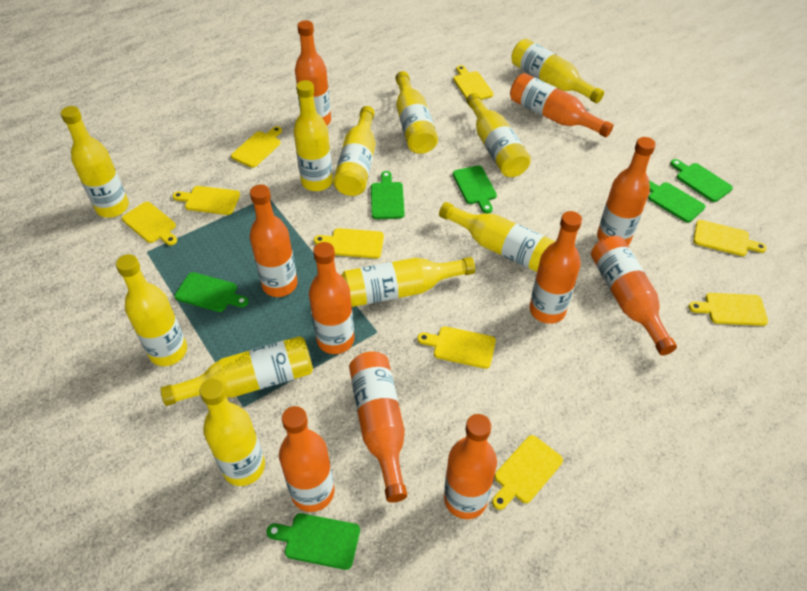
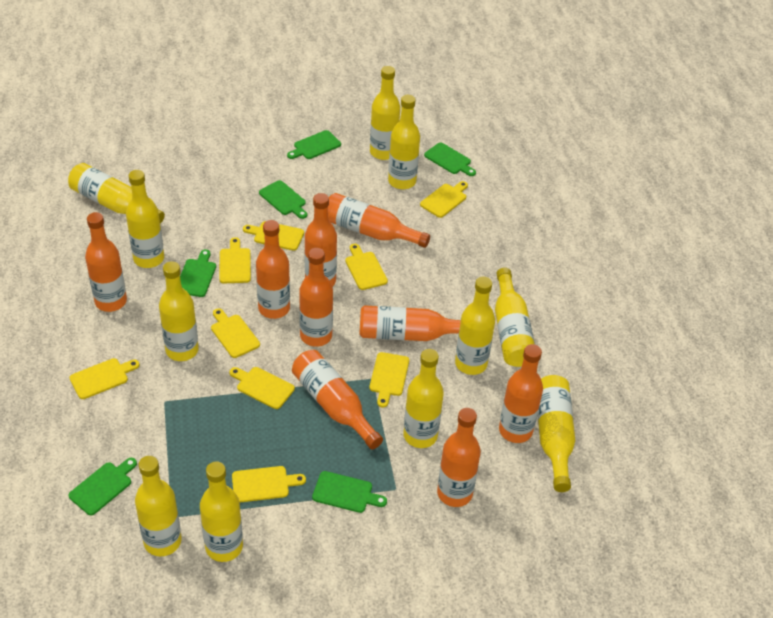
orange bottle: 10 -> 9

